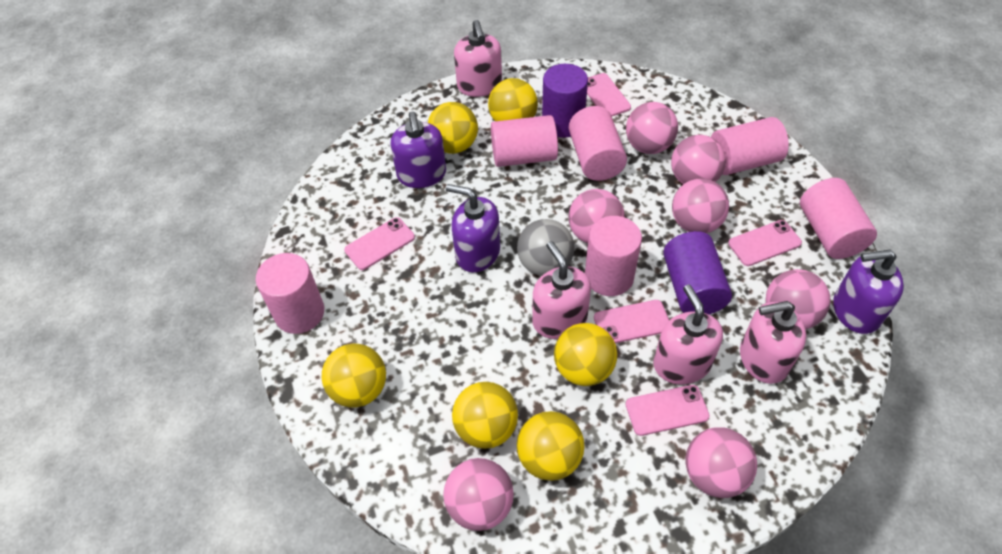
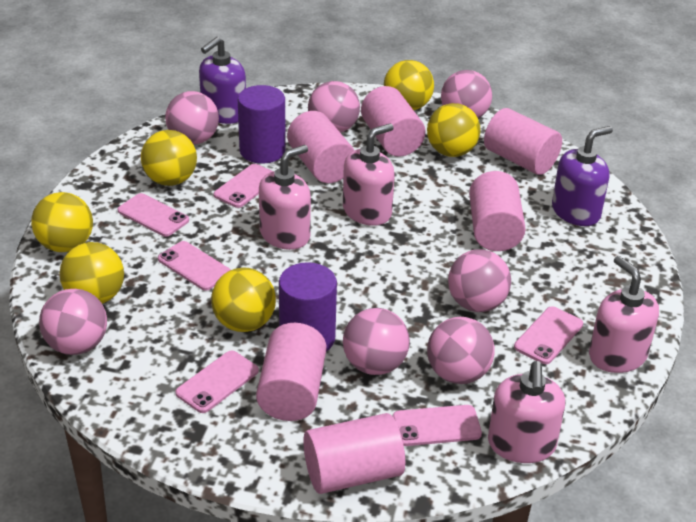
grey ball: 1 -> 0
pink phone: 5 -> 6
purple soap dispenser: 3 -> 2

